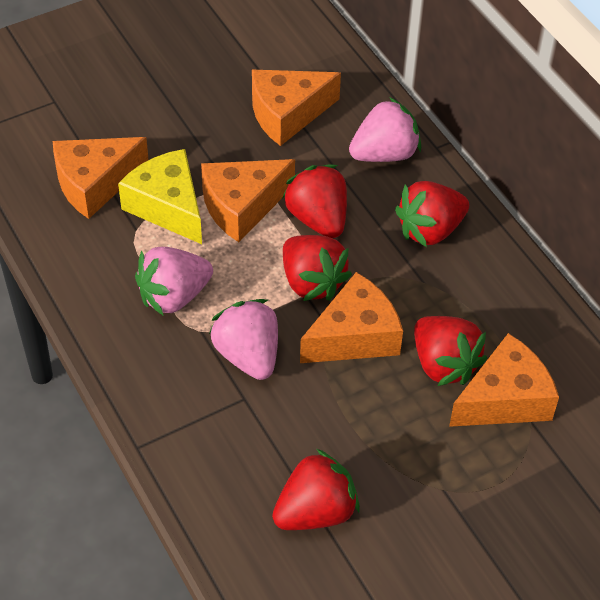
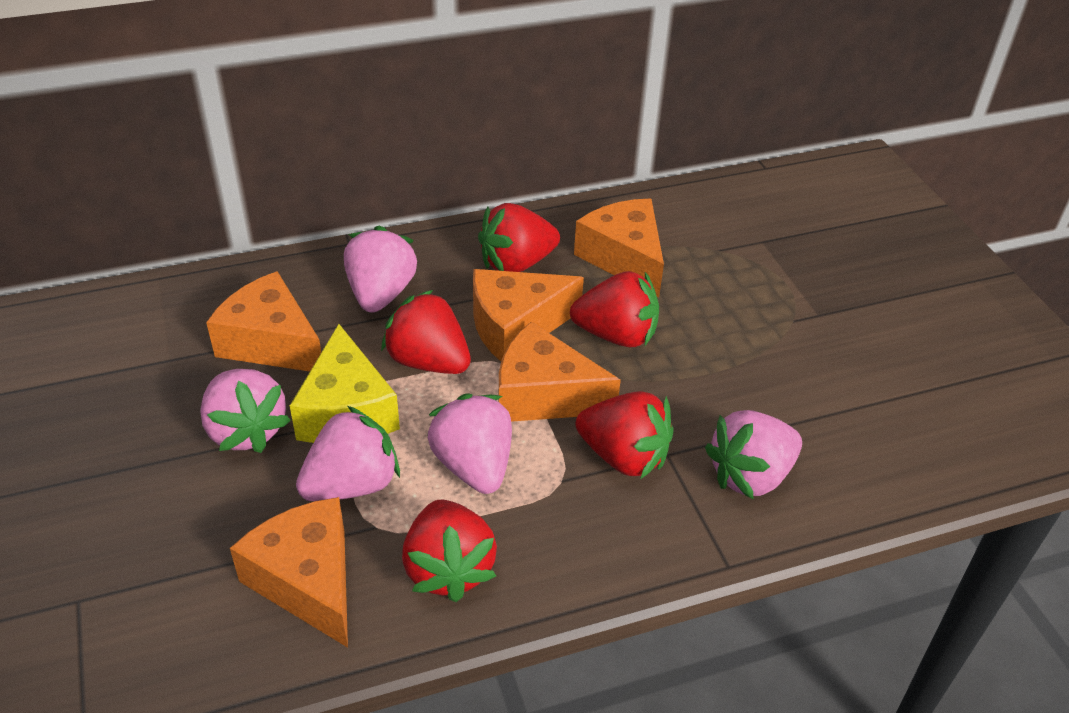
pink strawberry: 3 -> 5

